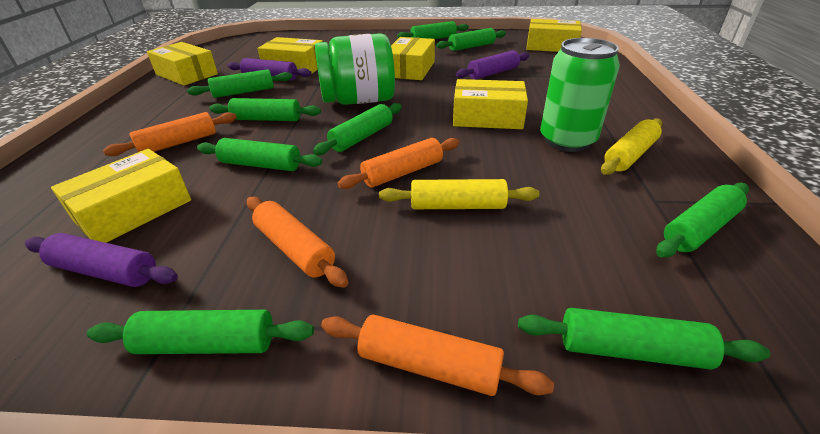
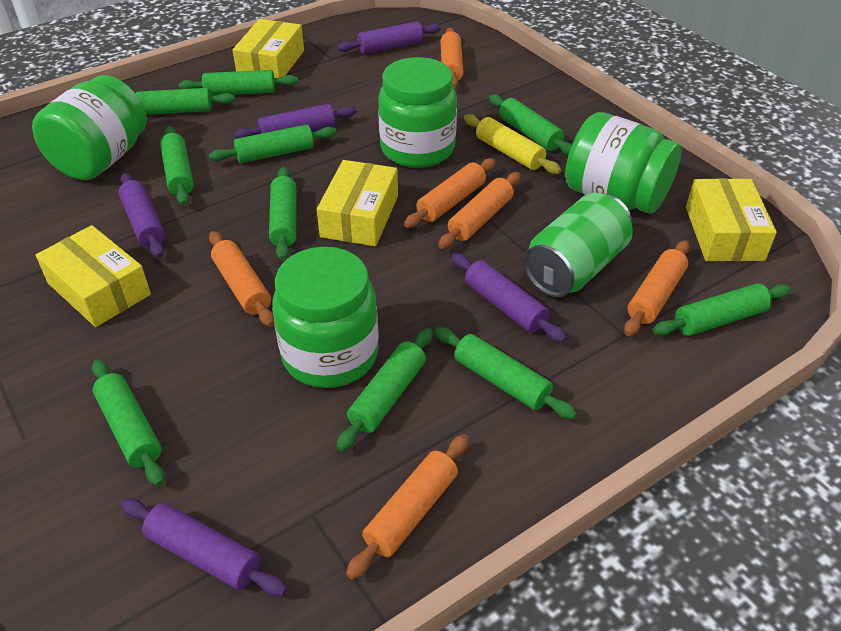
green jar: 1 -> 4
green rolling pin: 9 -> 10
orange rolling pin: 4 -> 6
purple rolling pin: 3 -> 5
yellow box: 6 -> 4
yellow rolling pin: 2 -> 1

